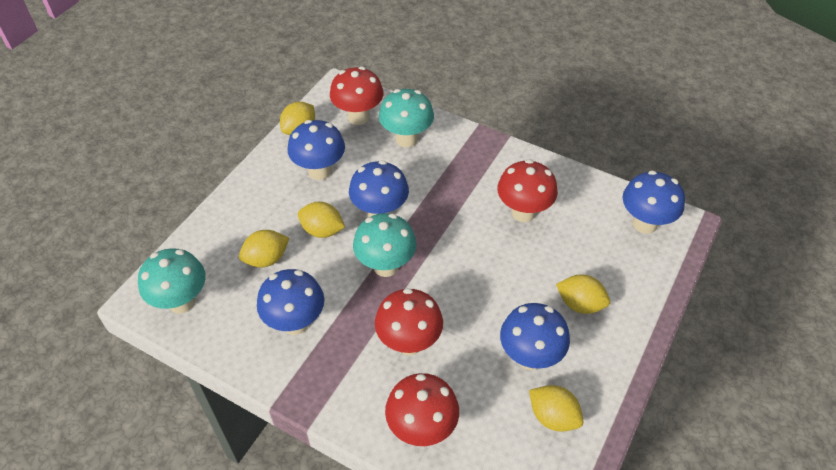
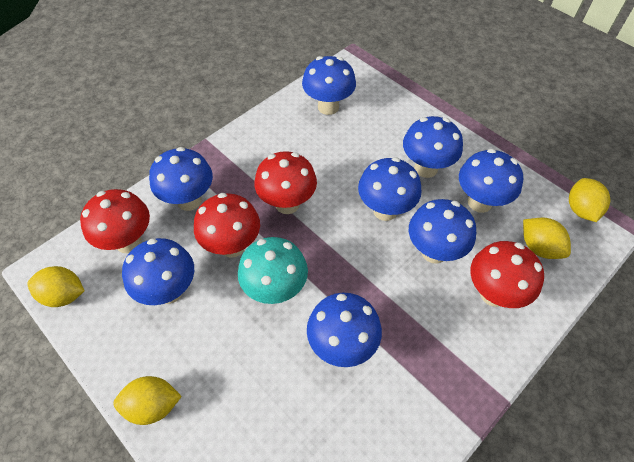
blue mushroom: 5 -> 8
turquoise mushroom: 3 -> 1
yellow lemon: 5 -> 4

